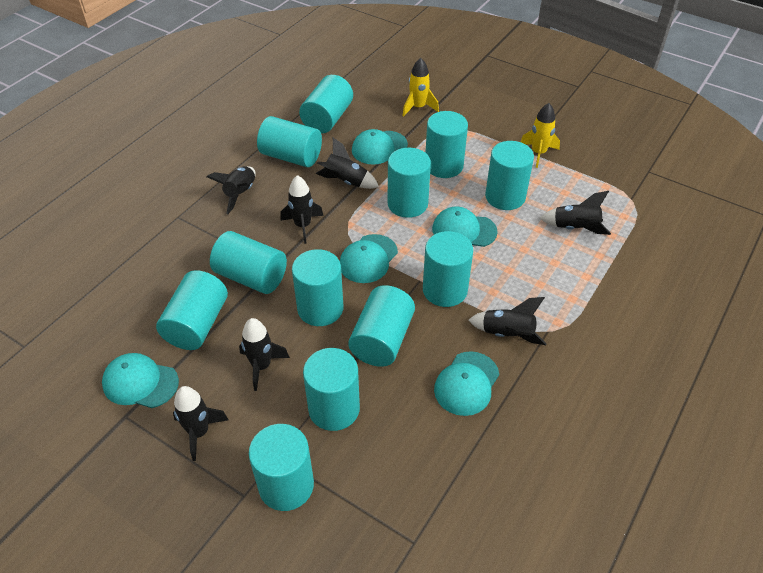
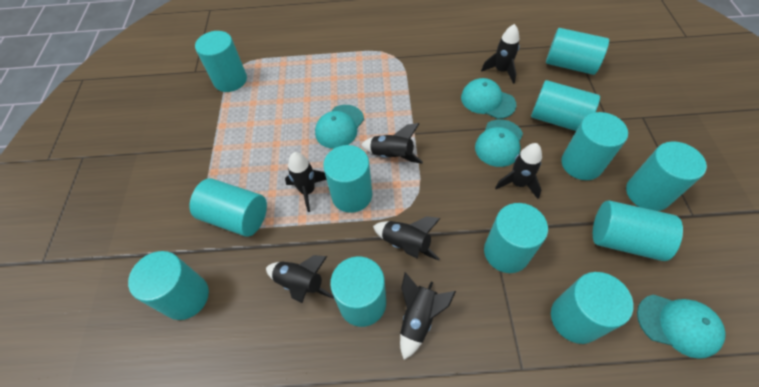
turquoise cap: 5 -> 4
yellow rocket: 2 -> 0

